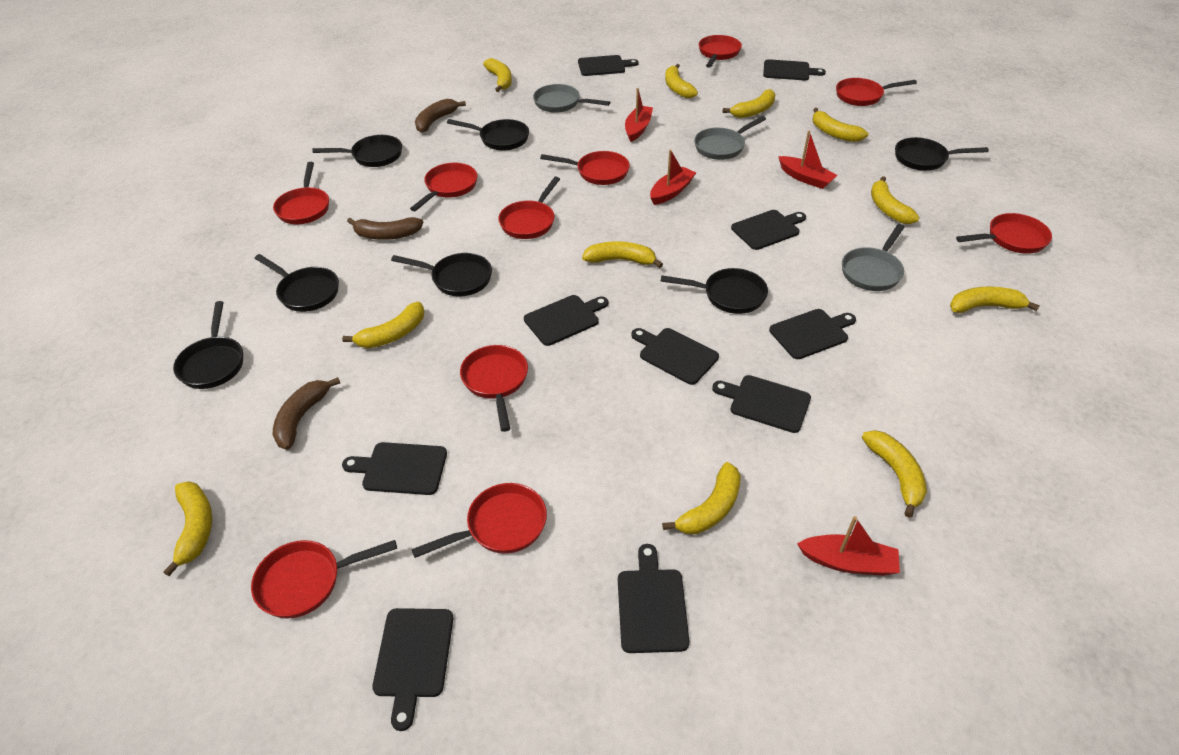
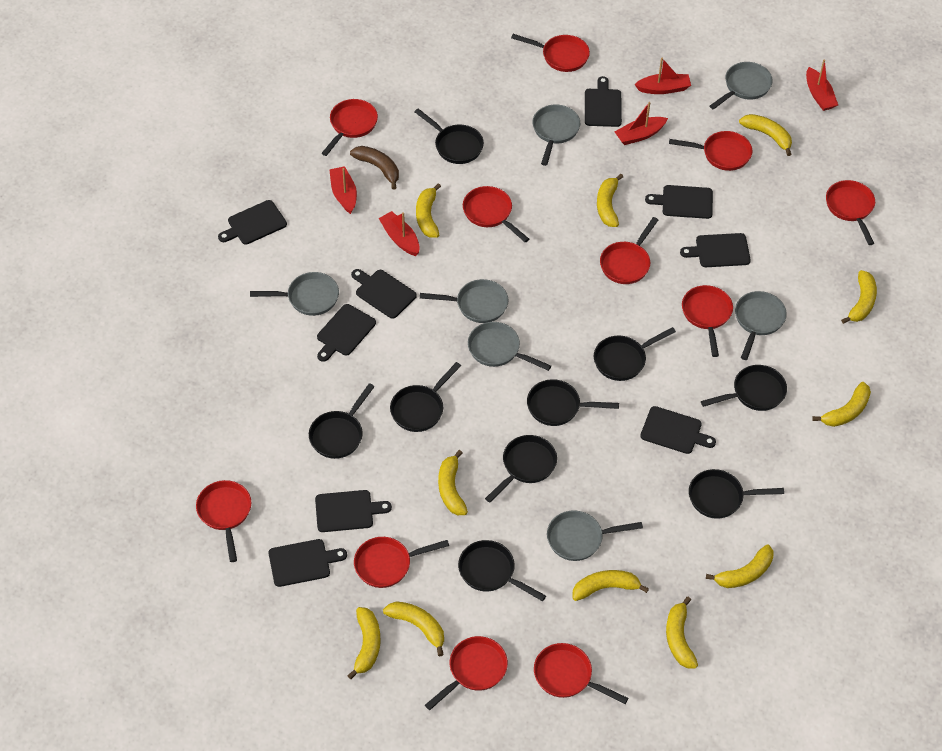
black cutting board: 10 -> 9
black pan: 7 -> 9
brown banana: 3 -> 1
grey pan: 3 -> 7
red boat: 4 -> 5
red pan: 10 -> 11

